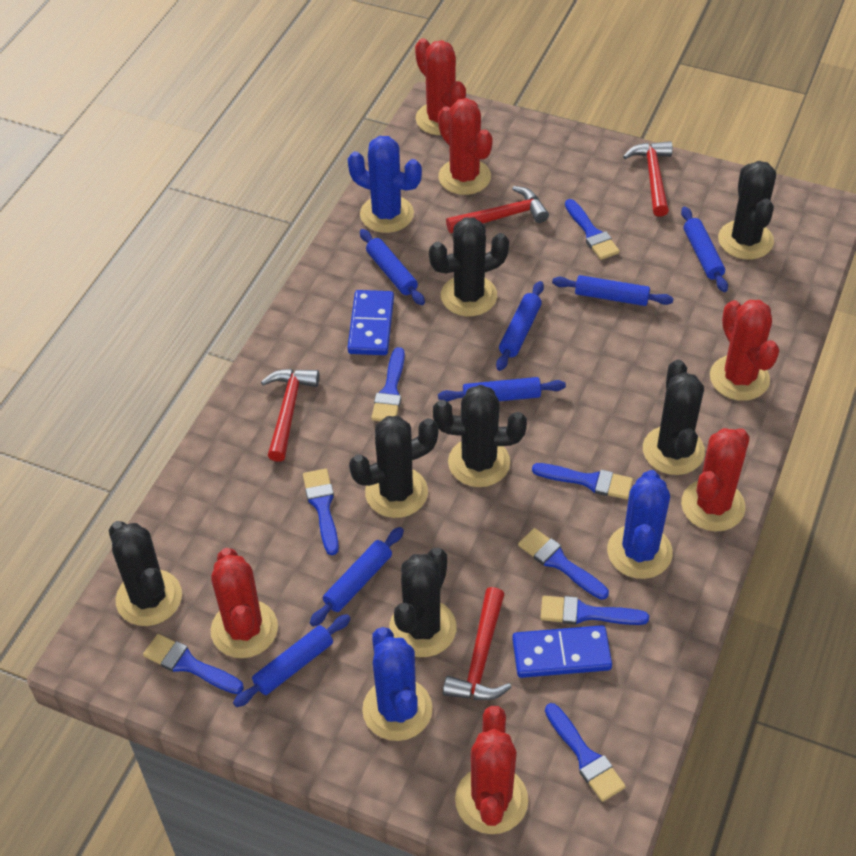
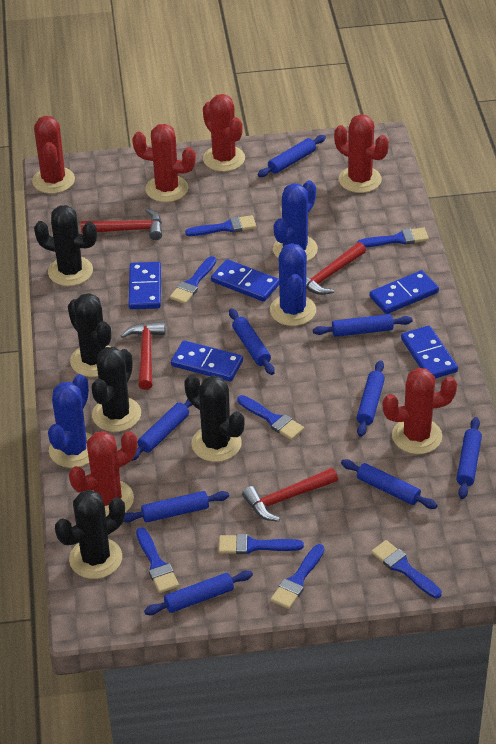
black cactus: 7 -> 5
blue domino: 2 -> 5
blue rolling pin: 7 -> 9

